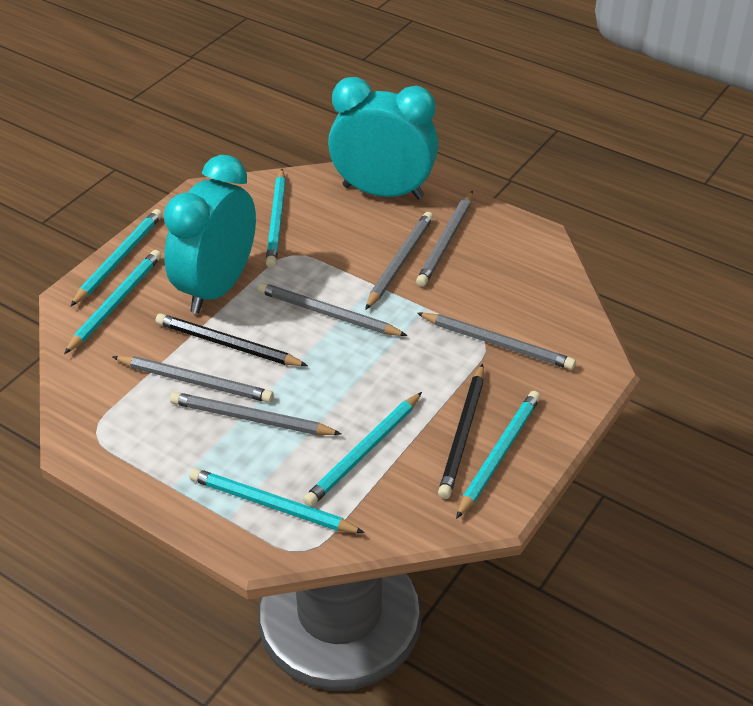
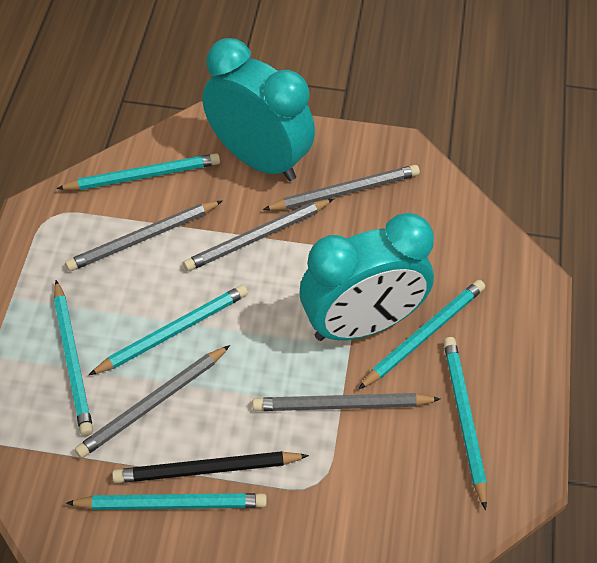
black pencil: 2 -> 1
grey pencil: 6 -> 5

